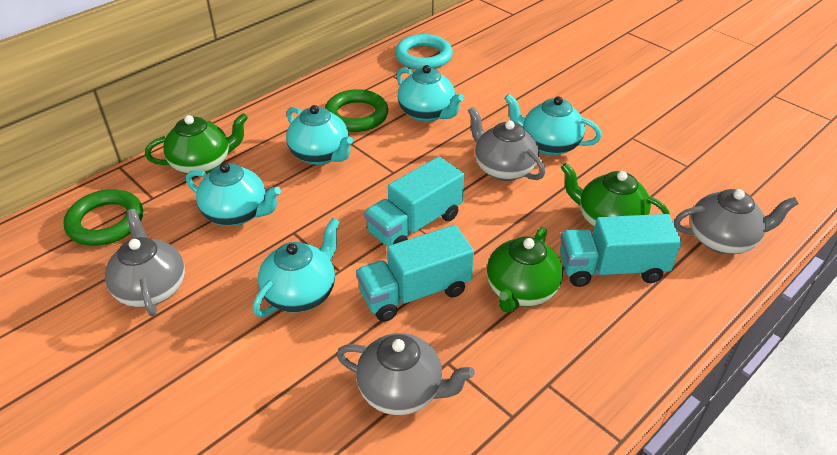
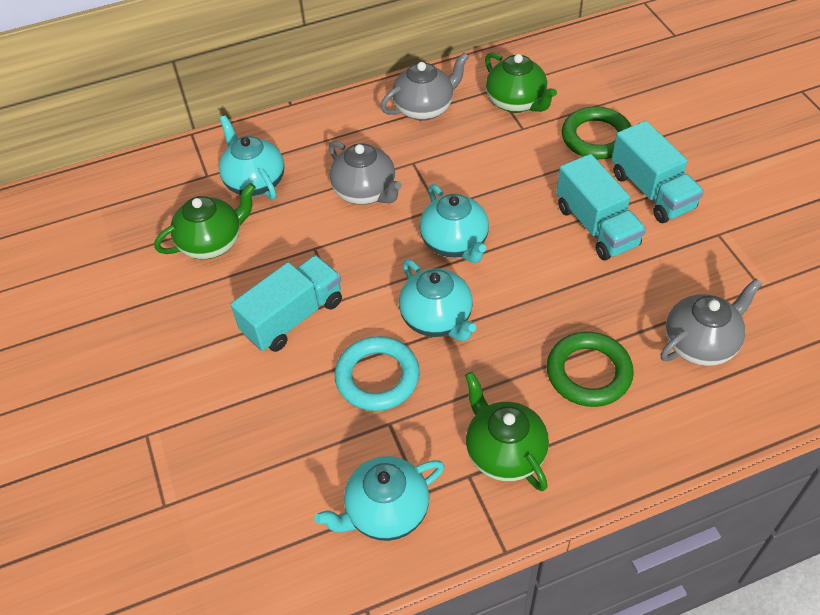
grey teapot: 4 -> 3
turquoise teapot: 5 -> 4

